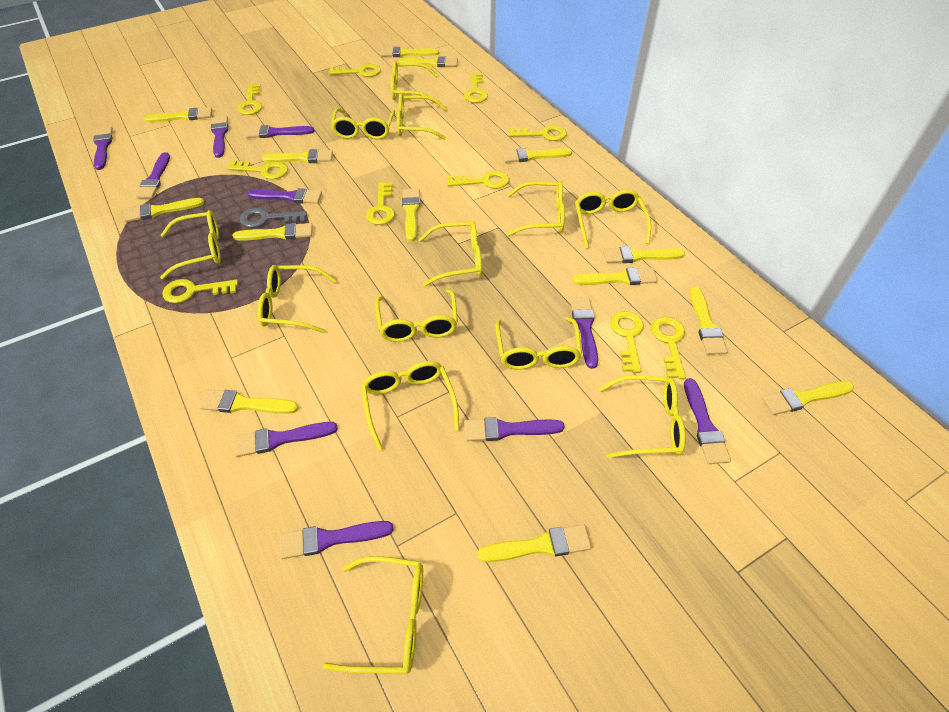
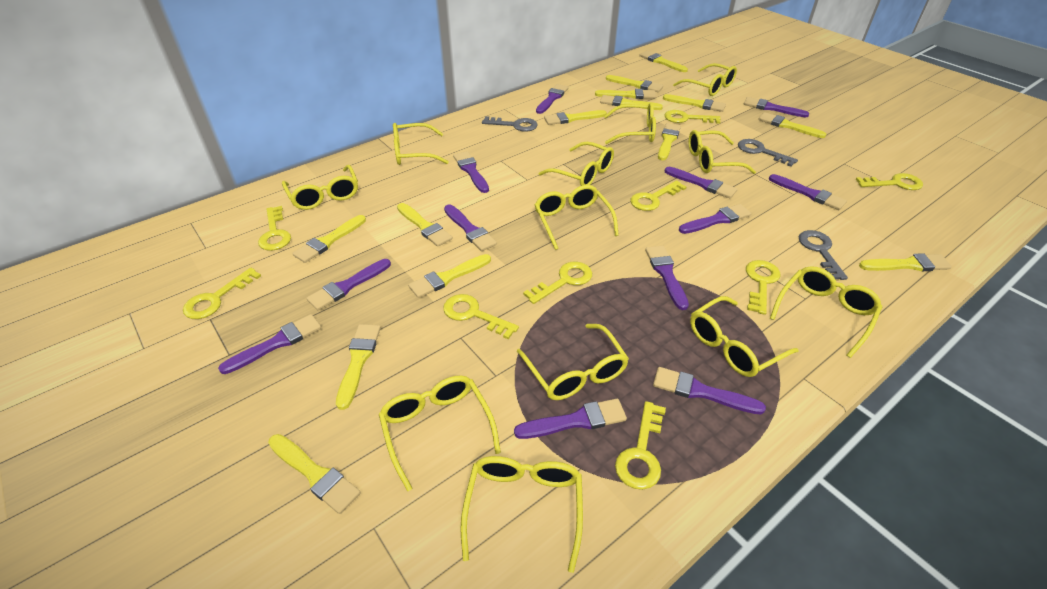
grey key: 1 -> 3
purple brush: 10 -> 12
yellow glasses: 13 -> 12
yellow key: 10 -> 9

